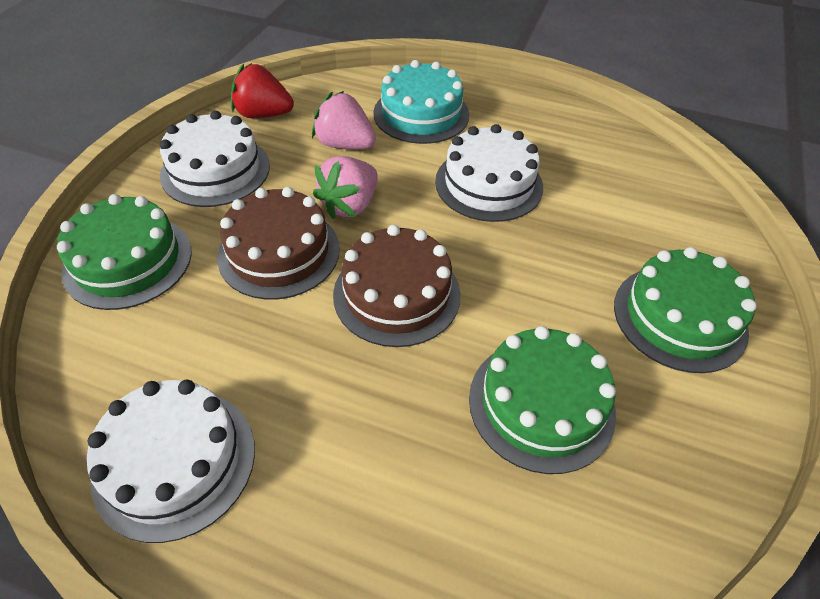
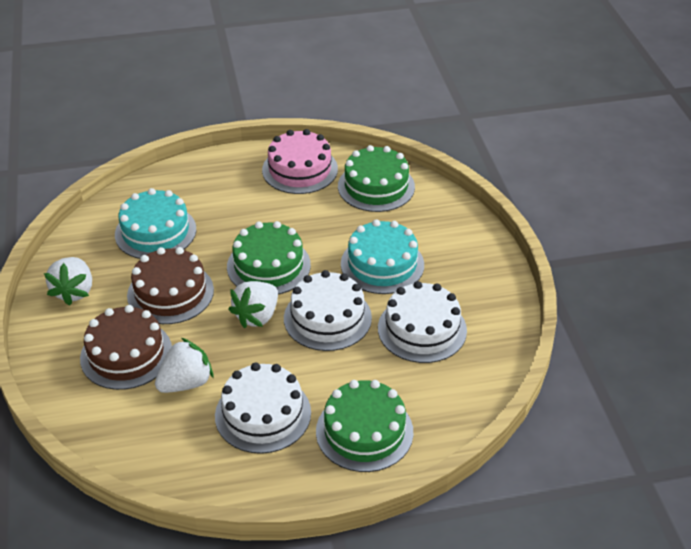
pink cake: 0 -> 1
pink strawberry: 2 -> 0
red strawberry: 1 -> 0
turquoise cake: 1 -> 2
white strawberry: 0 -> 3

